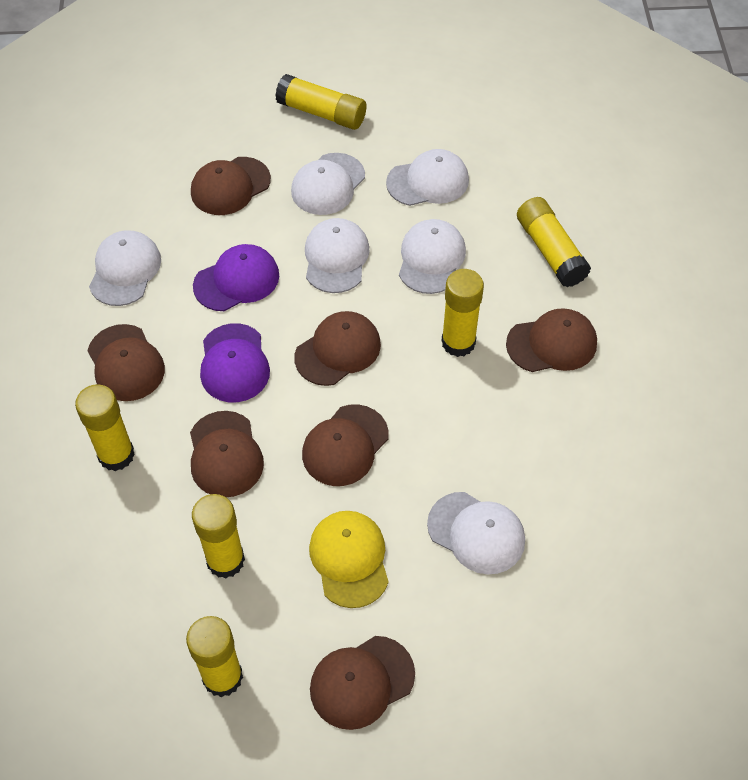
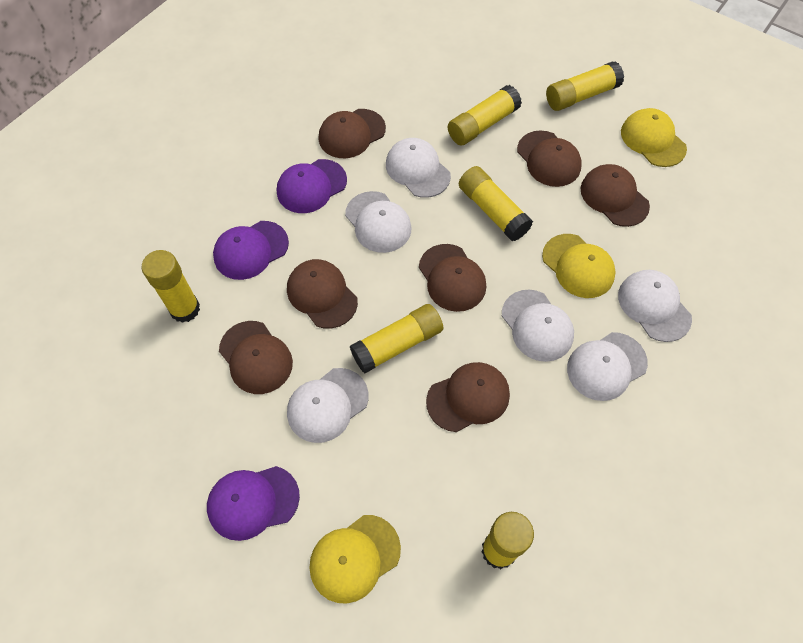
purple cap: 2 -> 3
yellow cap: 1 -> 3

